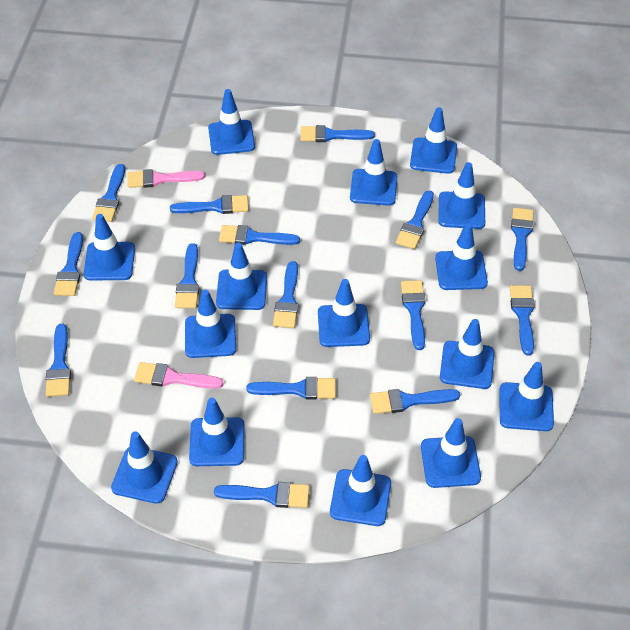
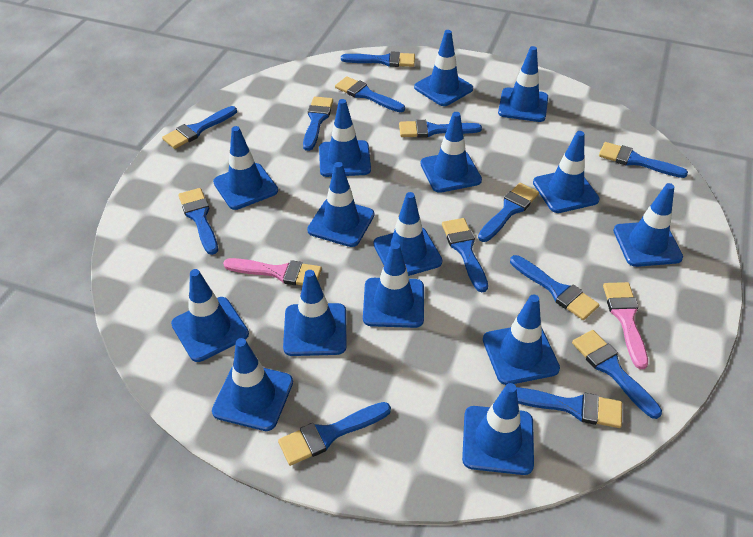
blue brush: 15 -> 13

